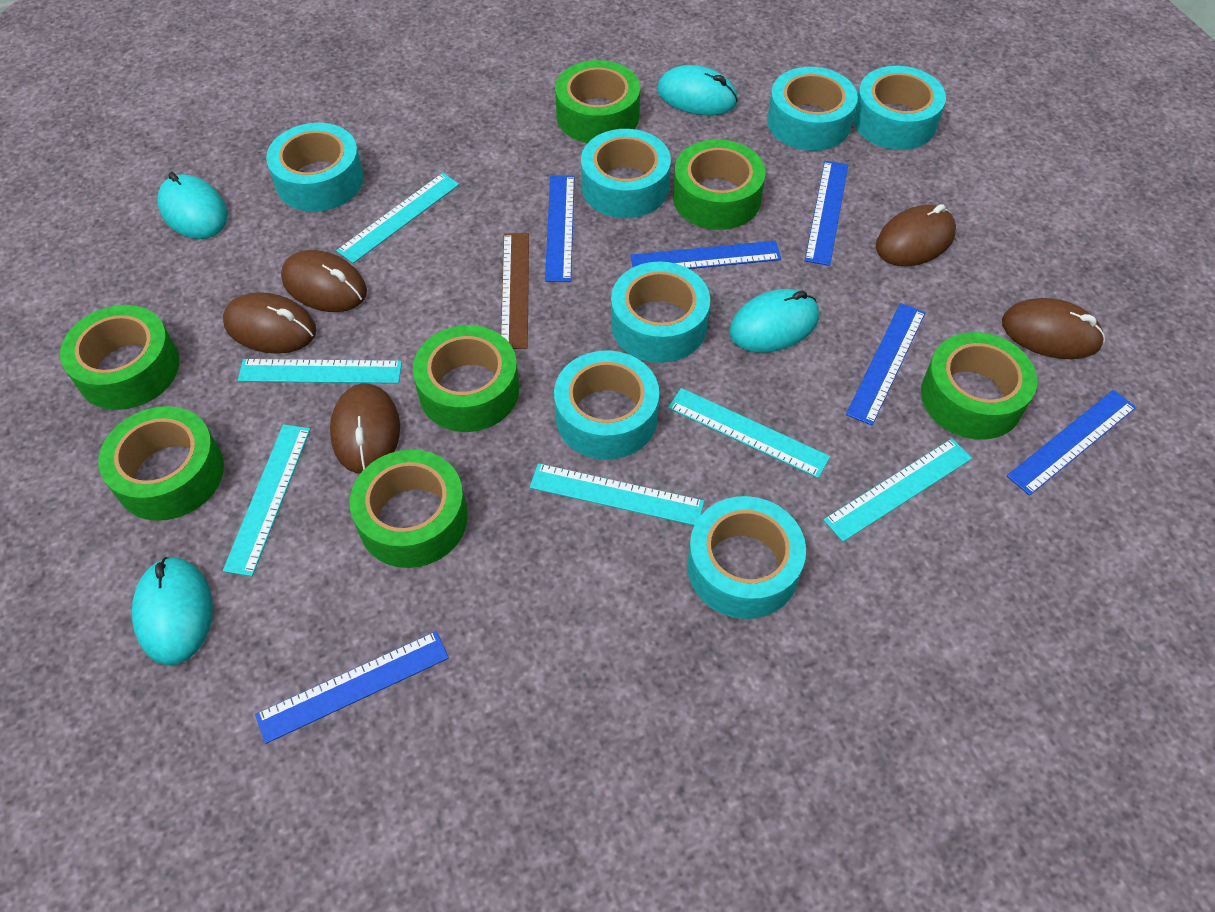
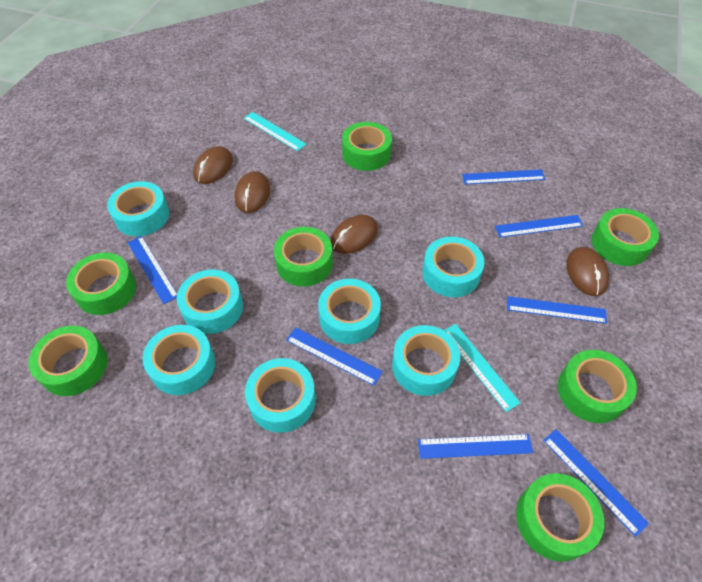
blue ruler: 6 -> 7
brown mouse: 5 -> 4
brown ruler: 1 -> 0
turquoise mouse: 4 -> 0
turquoise ruler: 6 -> 2

